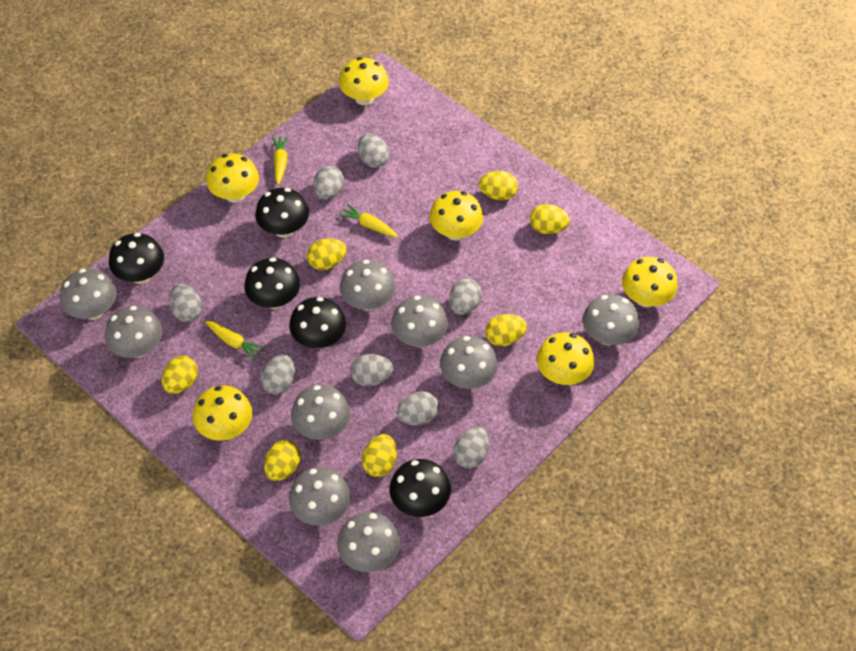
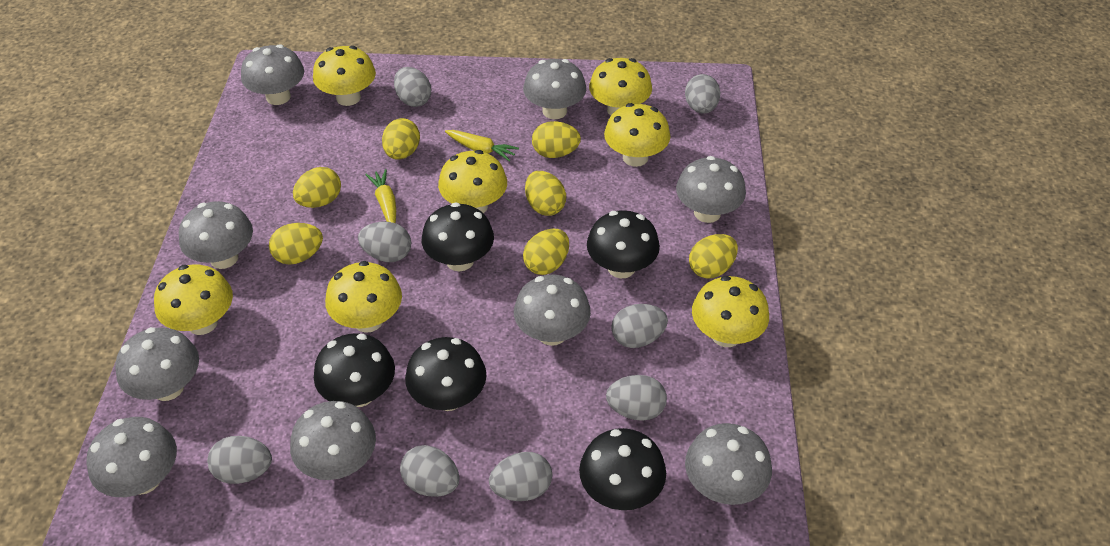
yellow carrot: 3 -> 2
yellow mushroom: 6 -> 7

